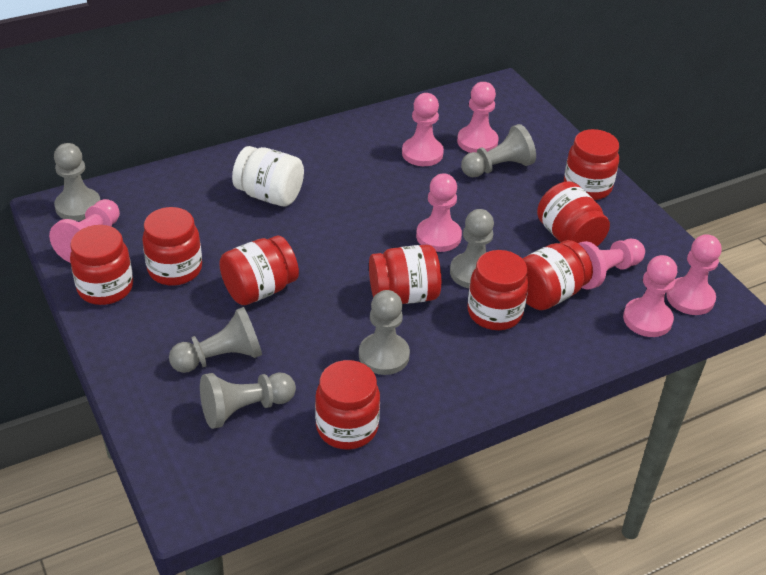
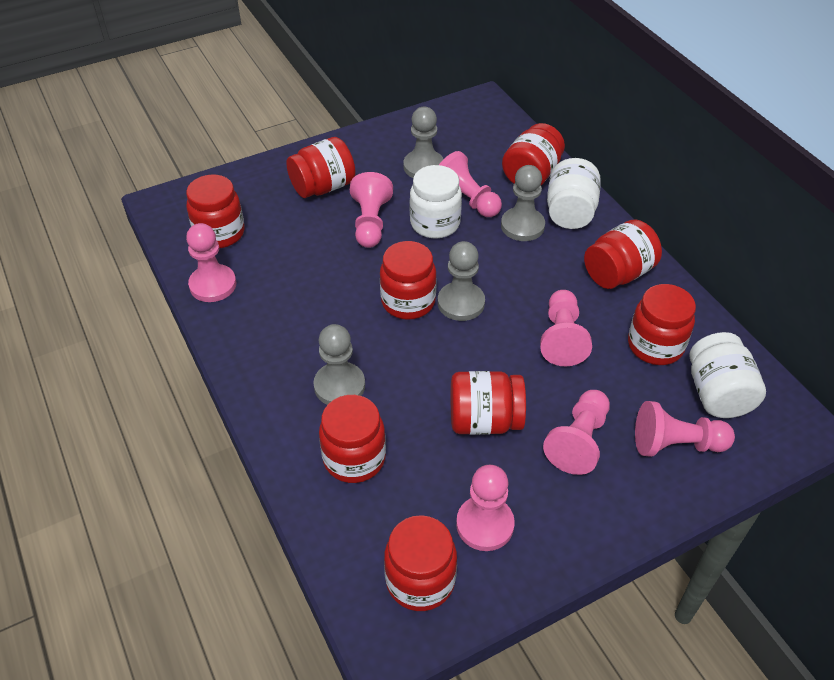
grey pawn: 6 -> 4
white jar: 1 -> 3

